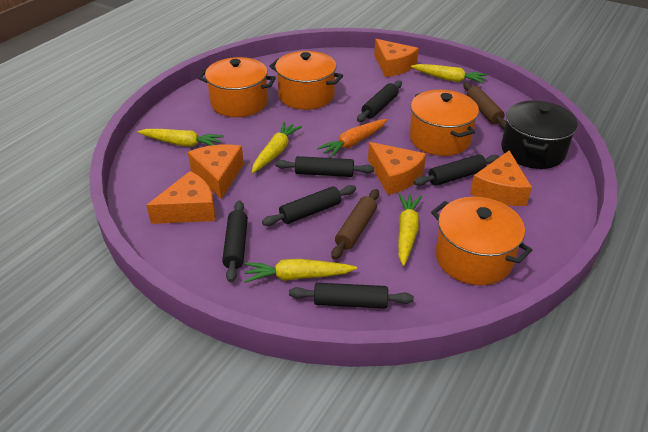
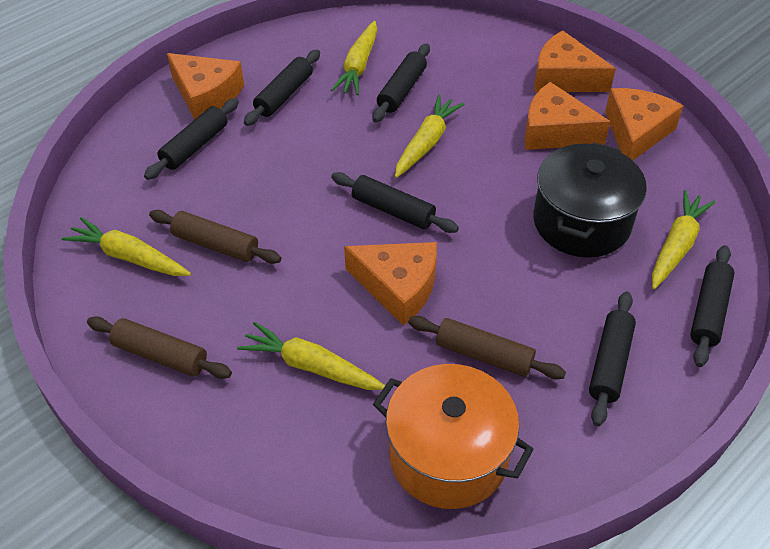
brown rolling pin: 2 -> 3
orange carrot: 1 -> 0
orange pot: 4 -> 1

